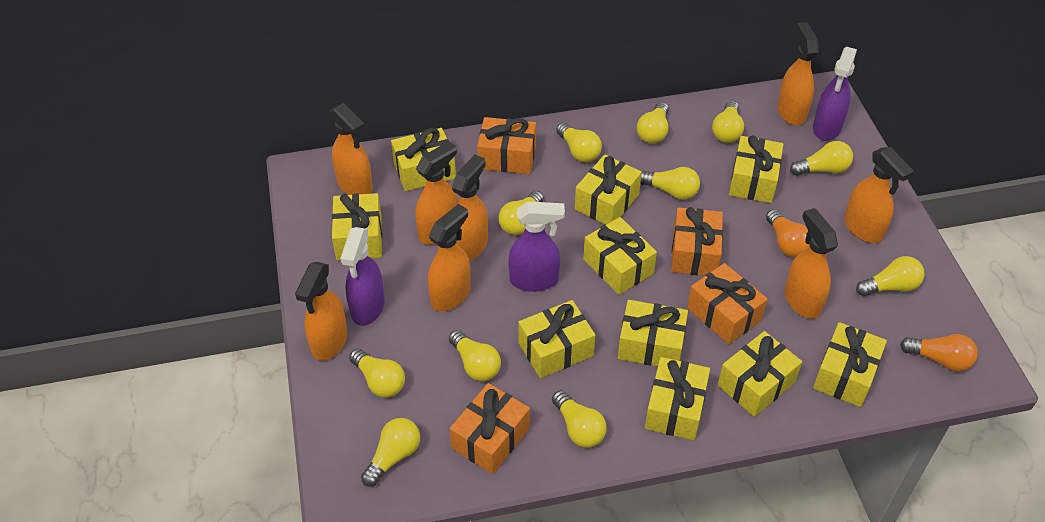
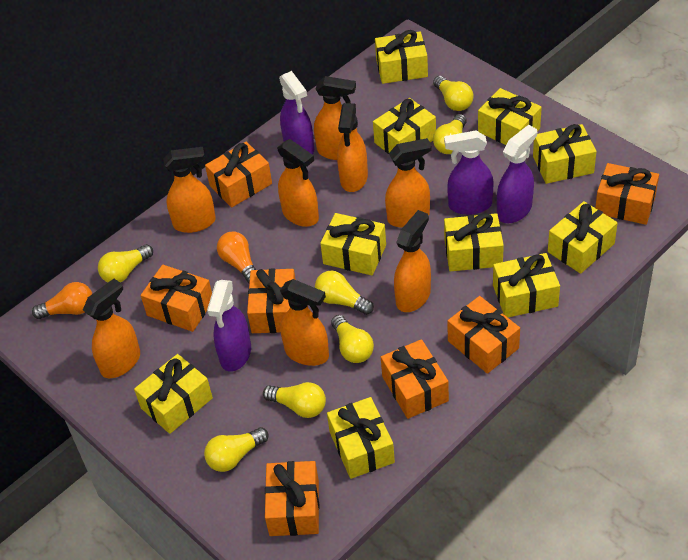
orange gift: 4 -> 7
purple spray bottle: 3 -> 4
yellow light bulb: 11 -> 7

